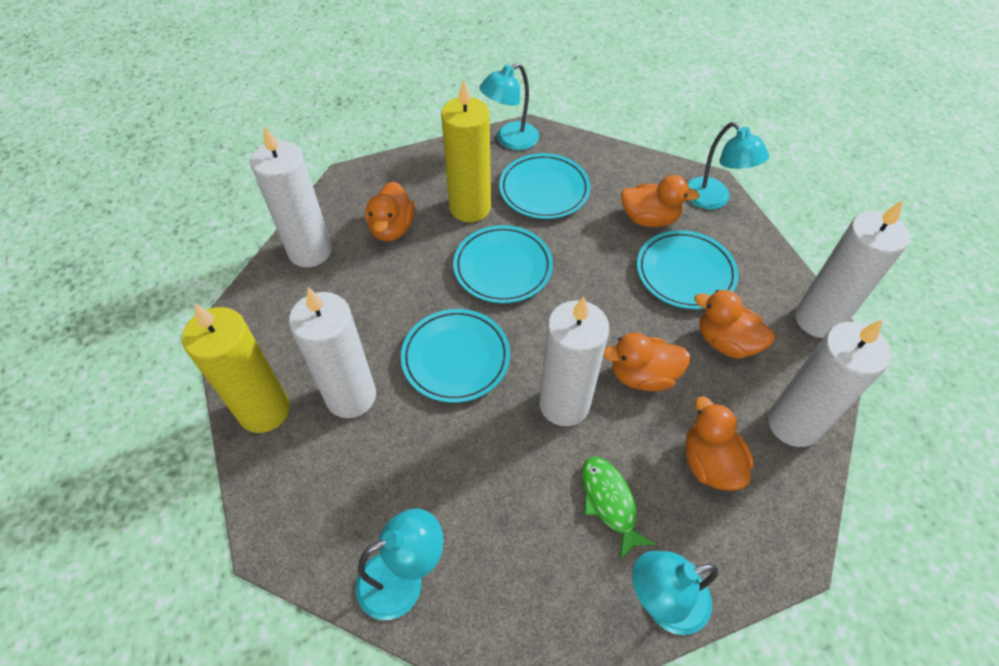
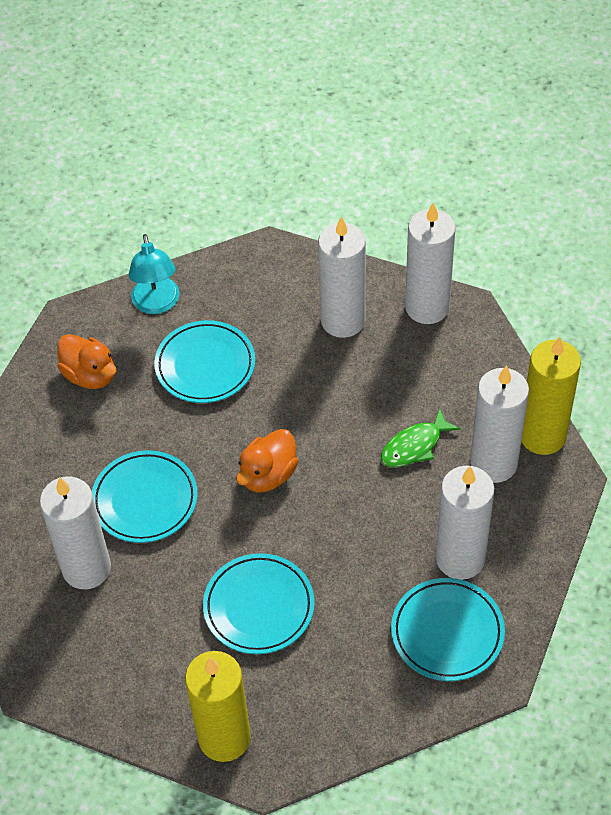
orange duck: 5 -> 2
turquoise lamp: 4 -> 1

